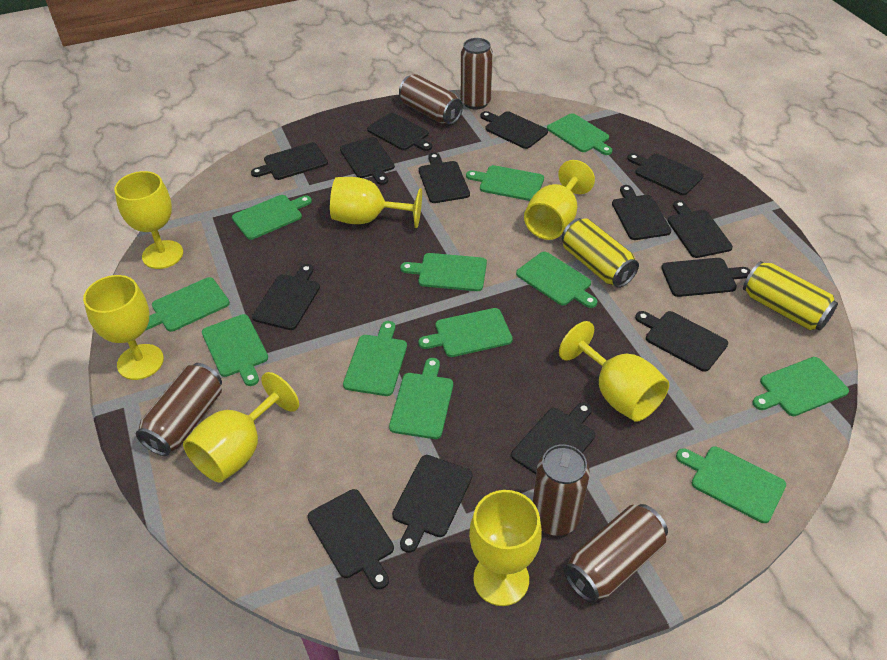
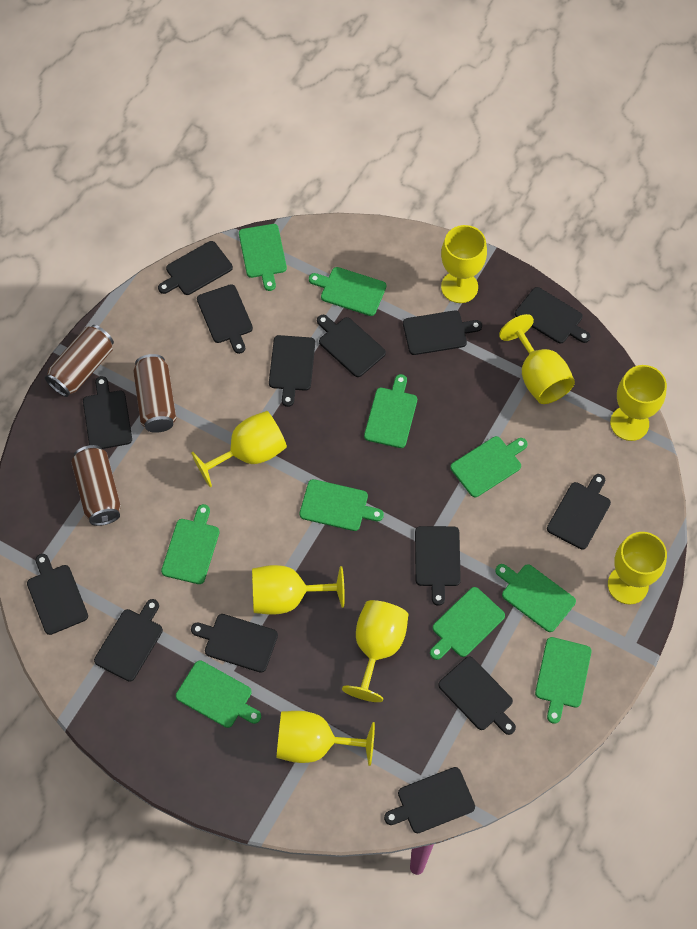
brown can: 5 -> 3
green cutting board: 12 -> 10
yellow can: 2 -> 0
yellow goblet: 7 -> 8

